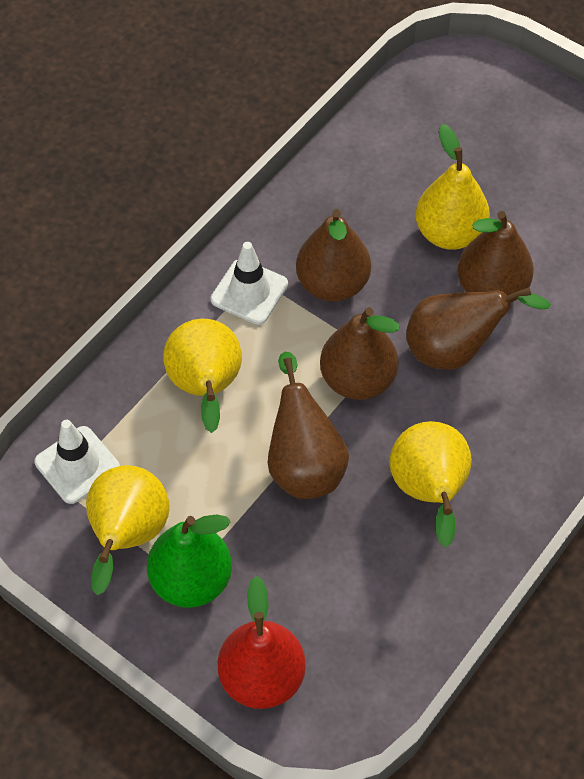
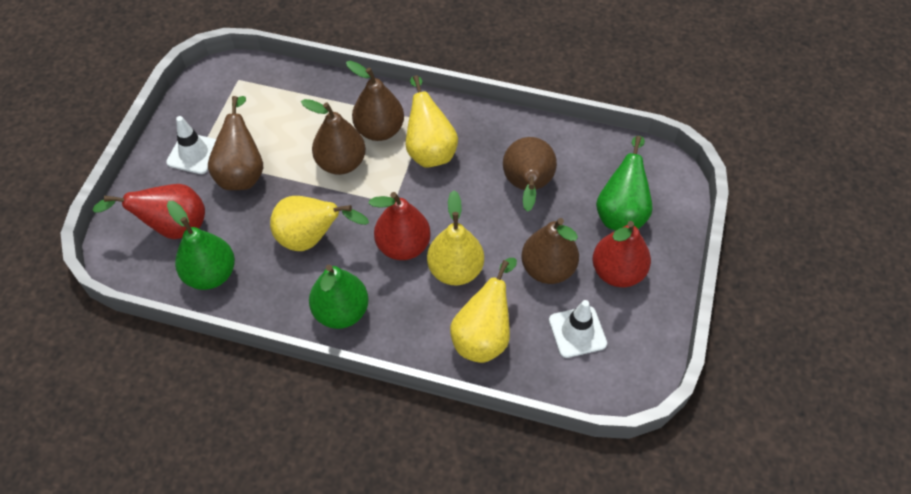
green pear: 1 -> 3
red pear: 1 -> 3

